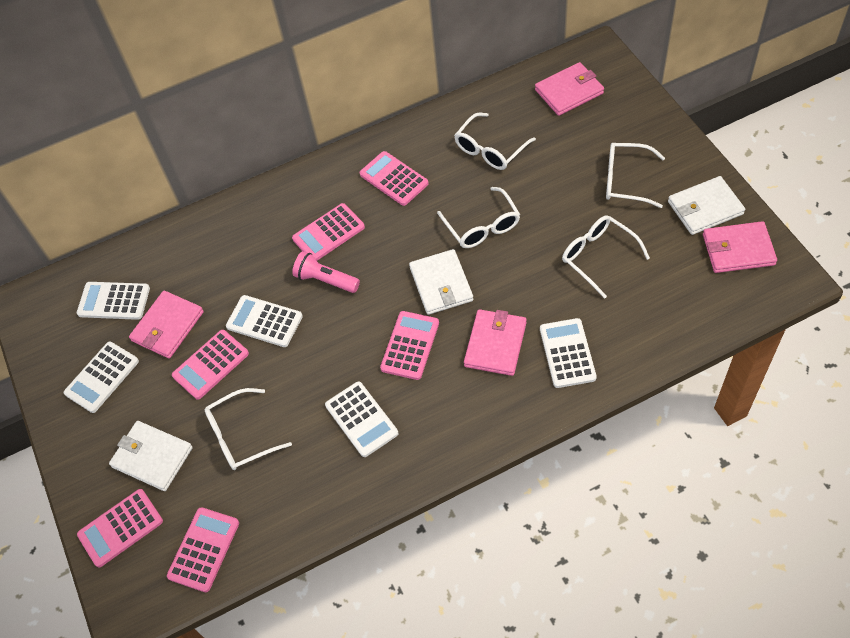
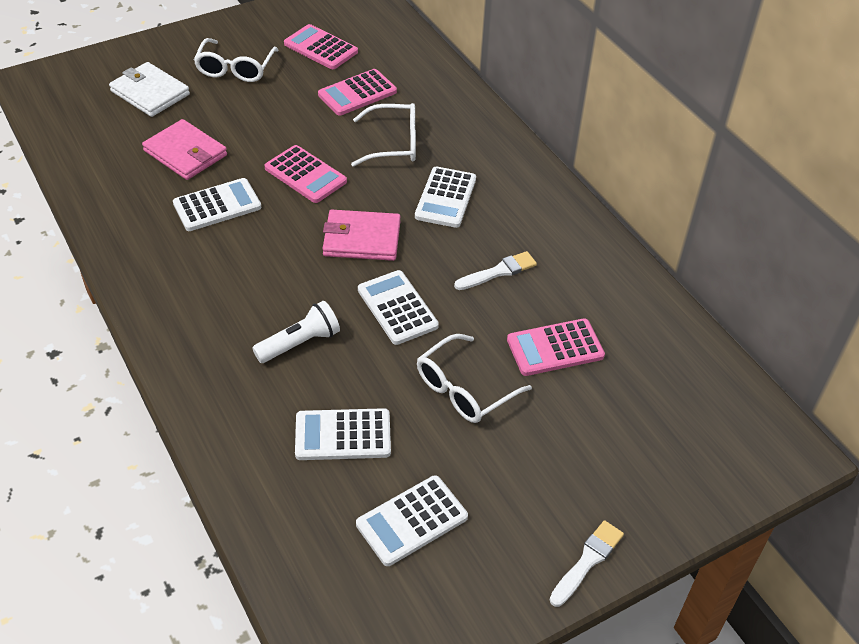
pink calculator: 6 -> 4
pink flashlight: 1 -> 0
pink wallet: 4 -> 2
white brush: 0 -> 2
white flashlight: 0 -> 1
white glasses: 5 -> 3
white wallet: 3 -> 1

